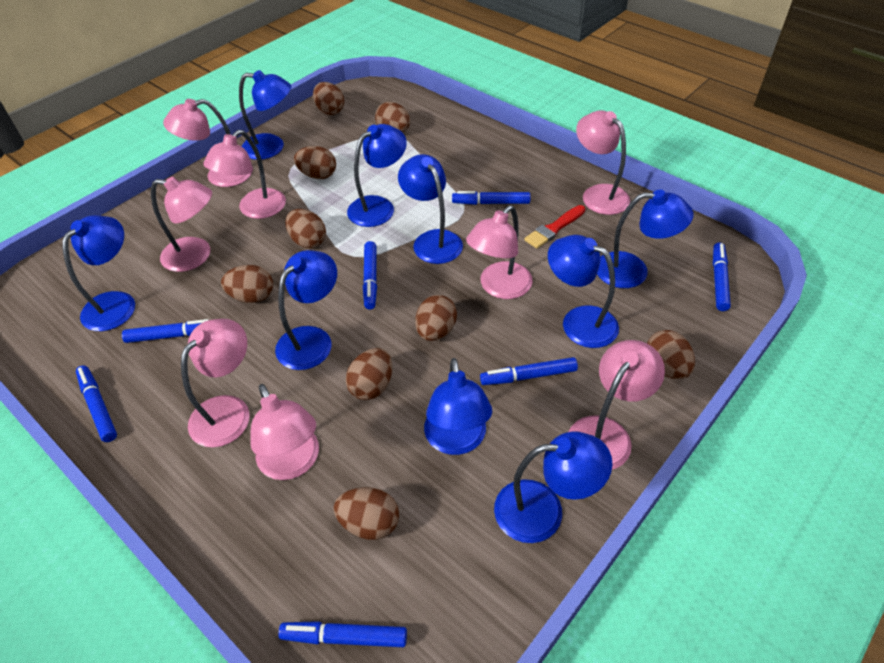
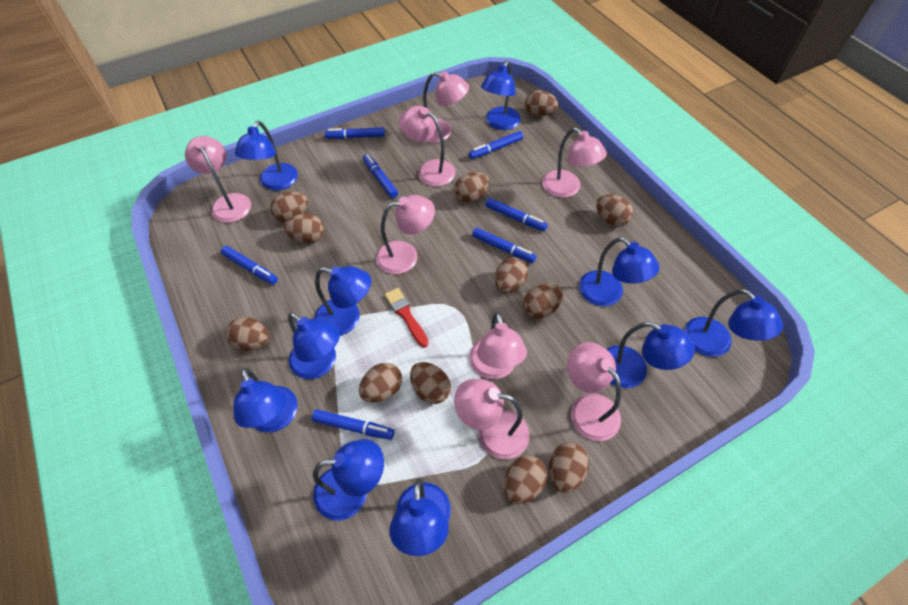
blue lamp: 9 -> 10
brown egg: 9 -> 12

